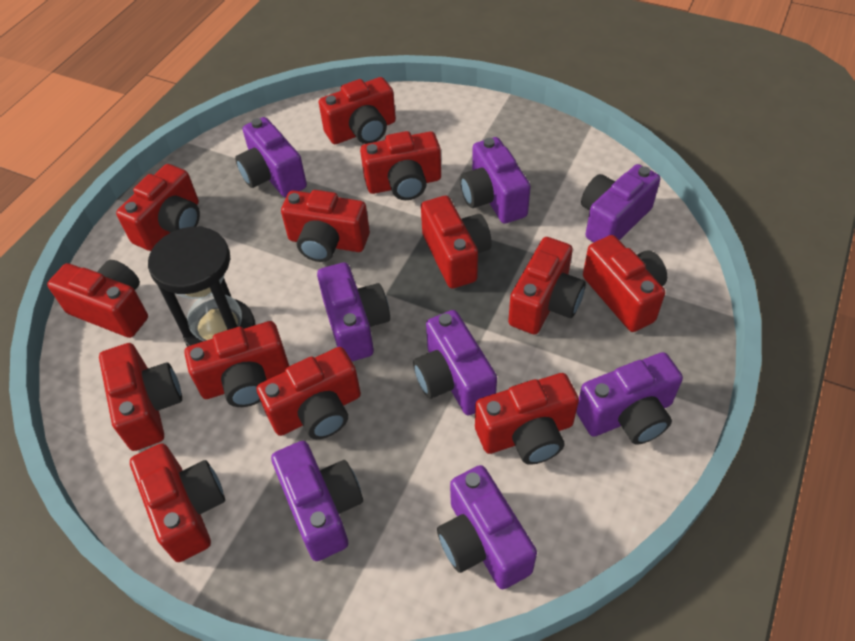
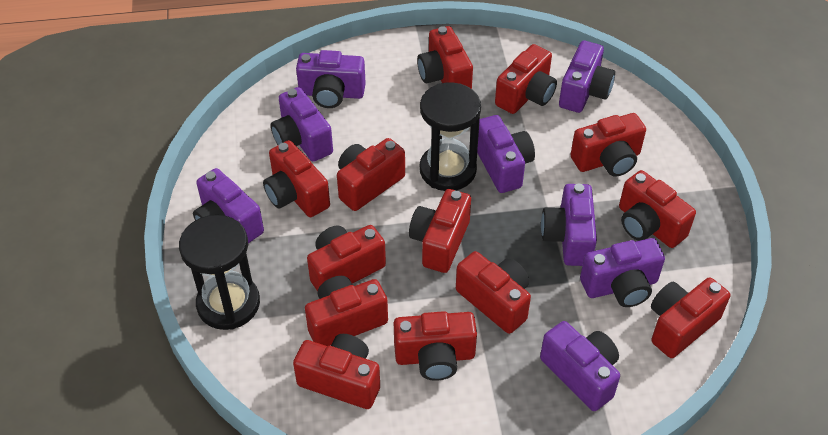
black hourglass: 1 -> 2

